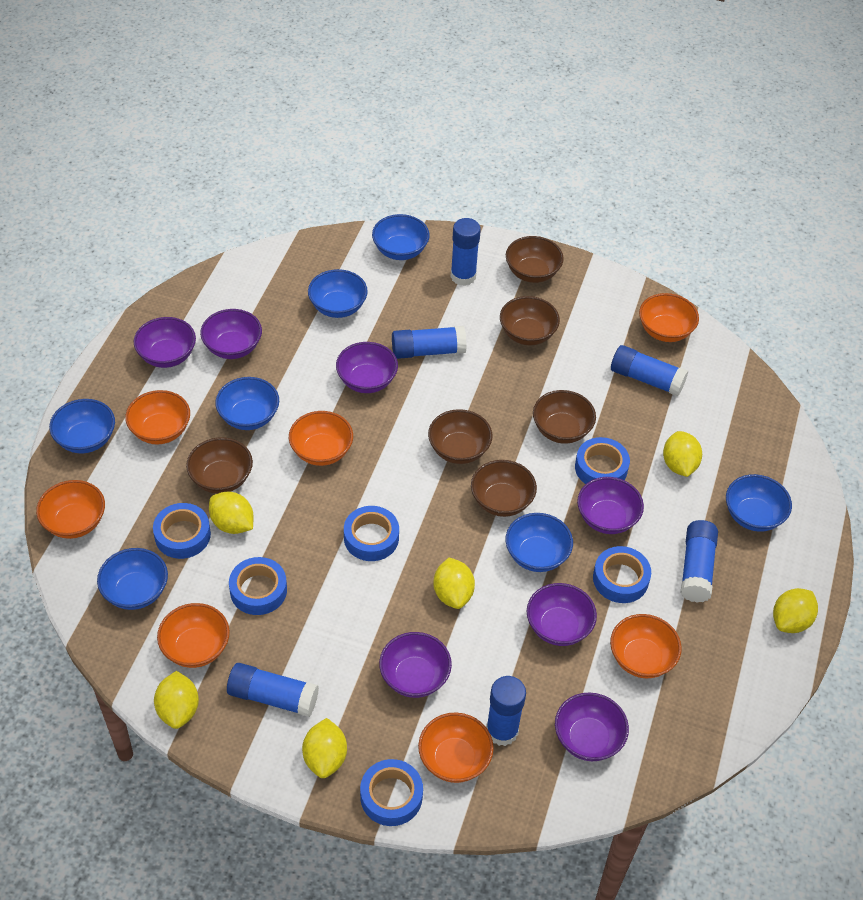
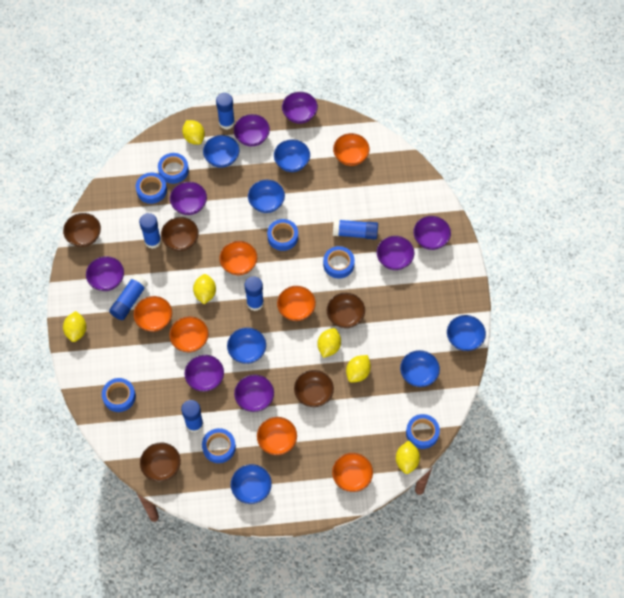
blue tape: 6 -> 7
brown bowl: 6 -> 5
purple bowl: 7 -> 8

